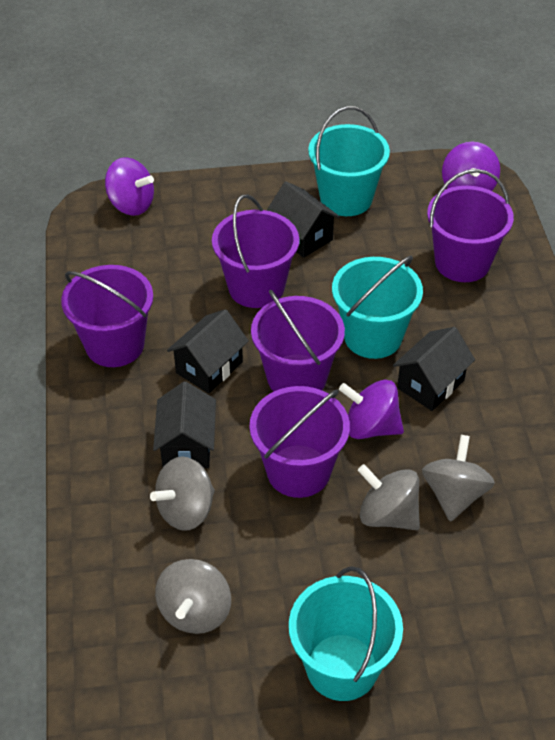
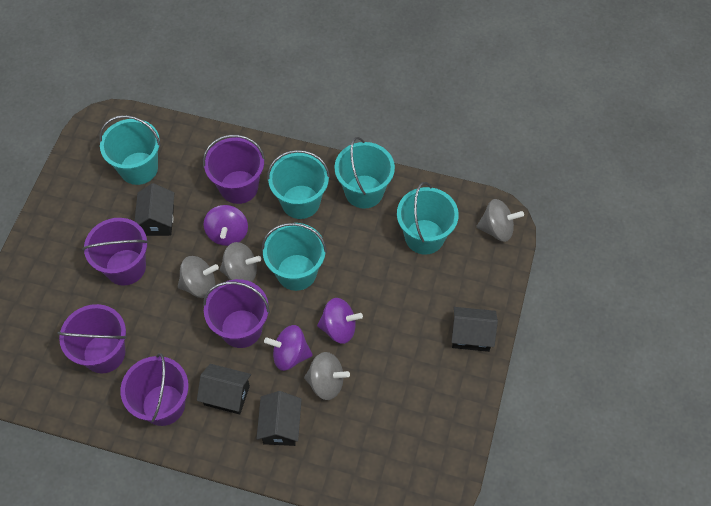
turquoise bucket: 3 -> 5

